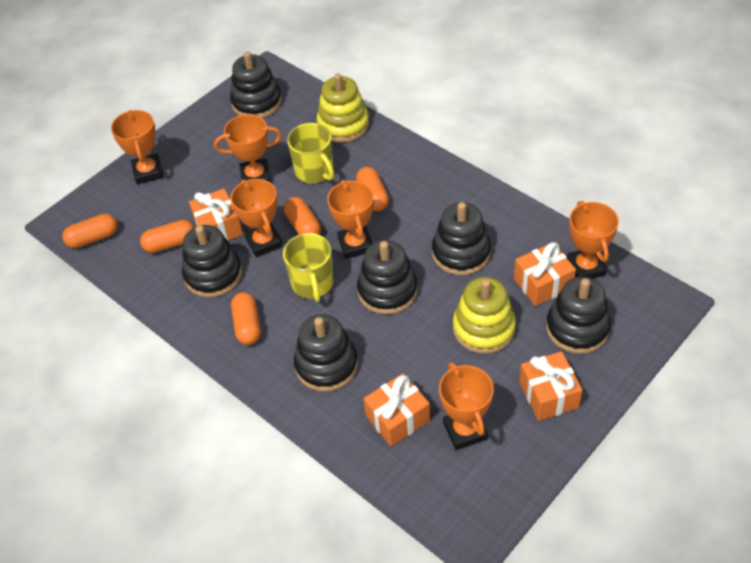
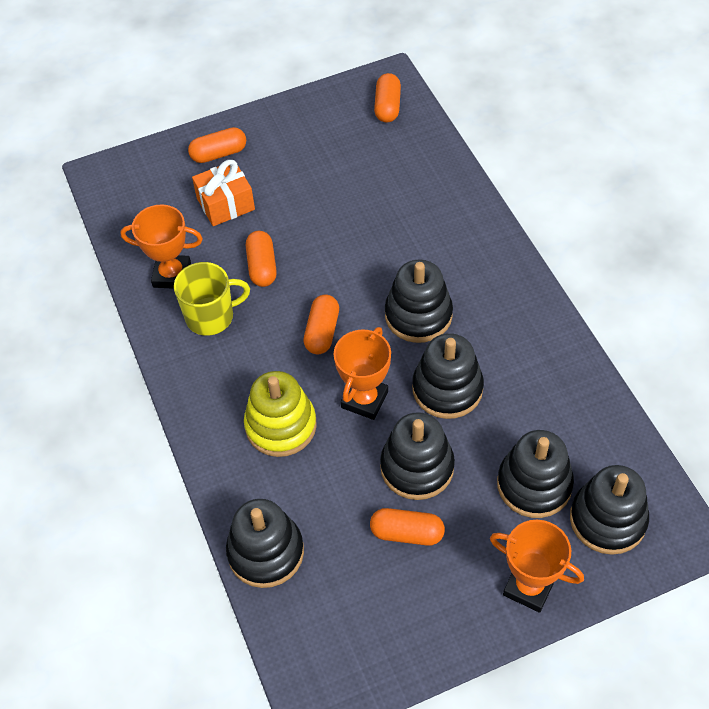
orange gift: 4 -> 1
orange trophy: 6 -> 3
yellow mug: 2 -> 1
yellow stacking toy: 2 -> 1

